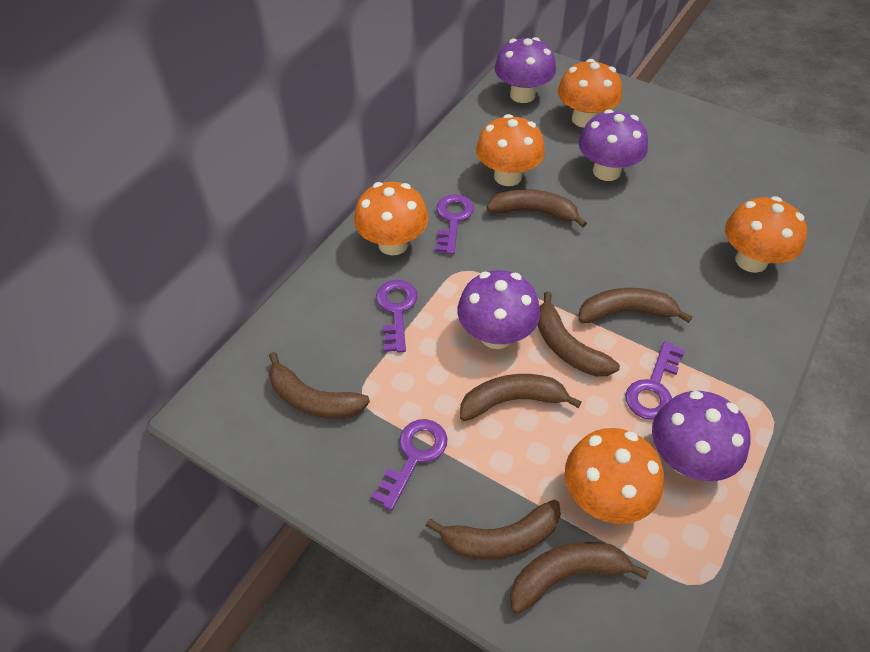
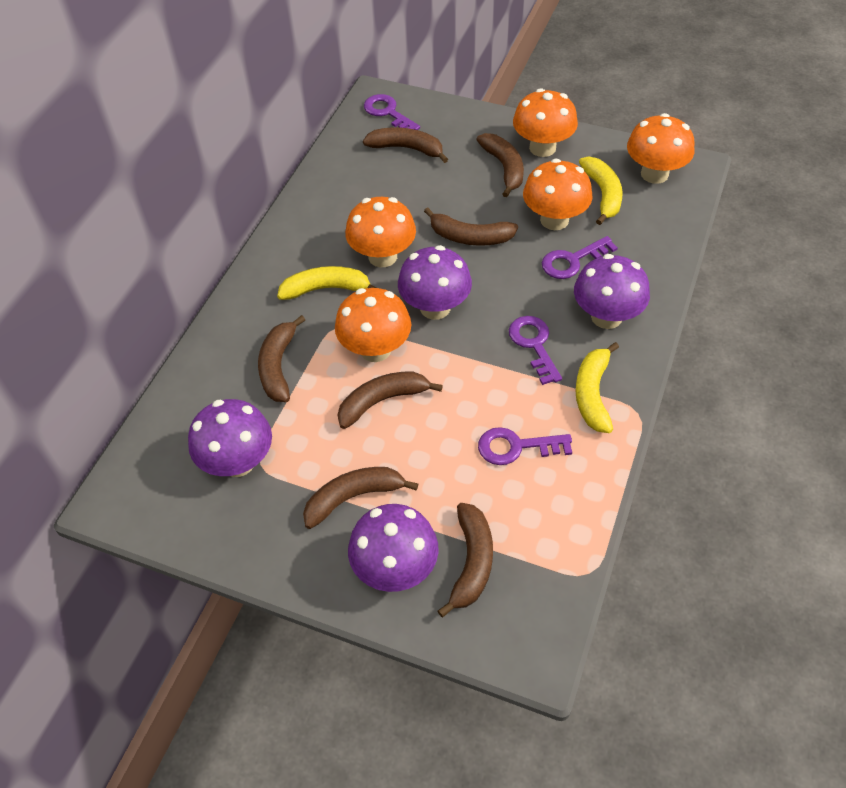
yellow banana: 0 -> 3

